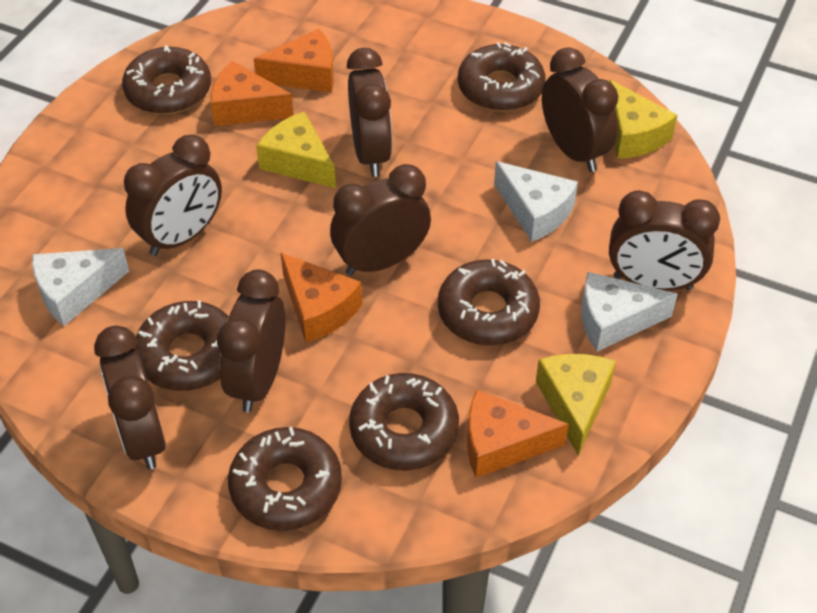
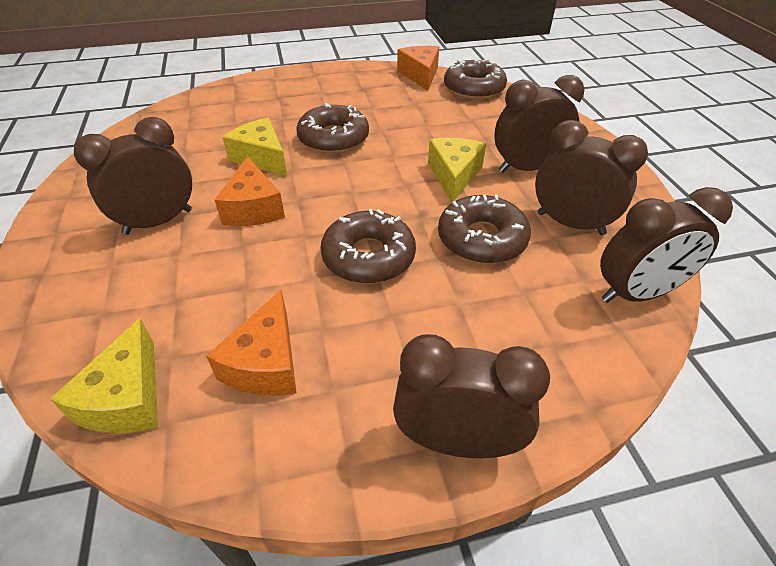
brown clock: 7 -> 5
brown donut: 6 -> 4
orange cheese: 4 -> 3
white cheese: 3 -> 0

